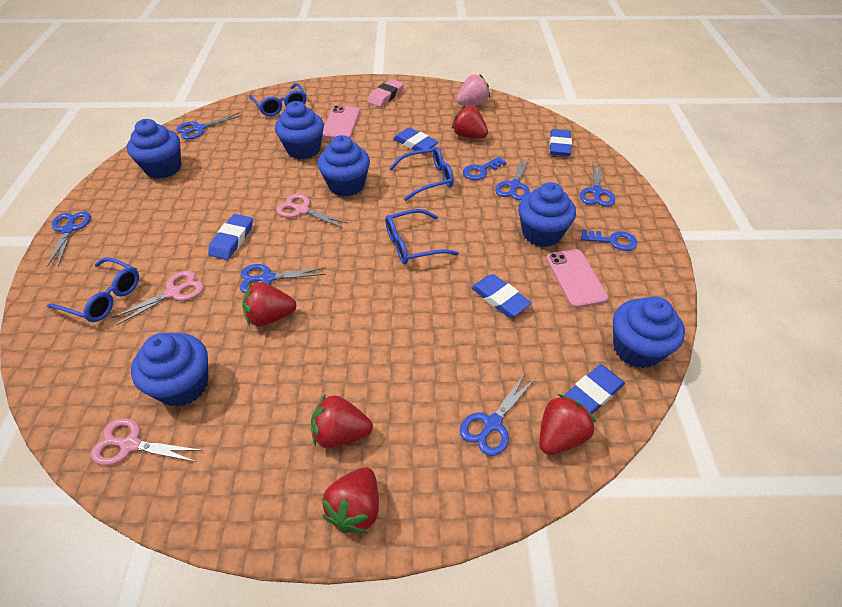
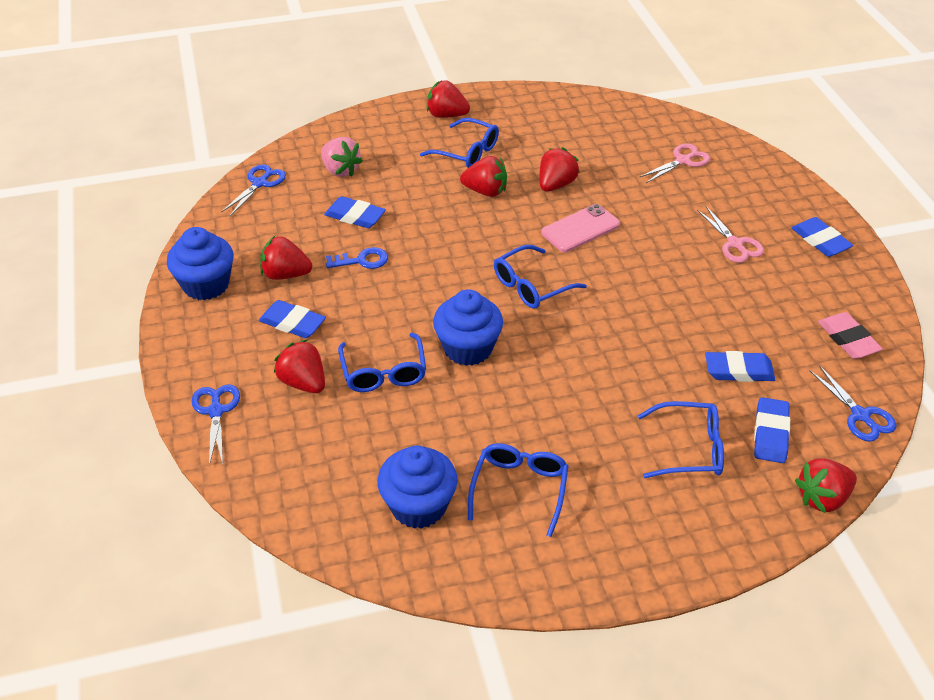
blue cupcake: 6 -> 3
blue glasses: 4 -> 5
blue key: 2 -> 1
blue scissors: 6 -> 3
pink phone: 2 -> 1
pink scissors: 3 -> 2
red strawberry: 5 -> 6

